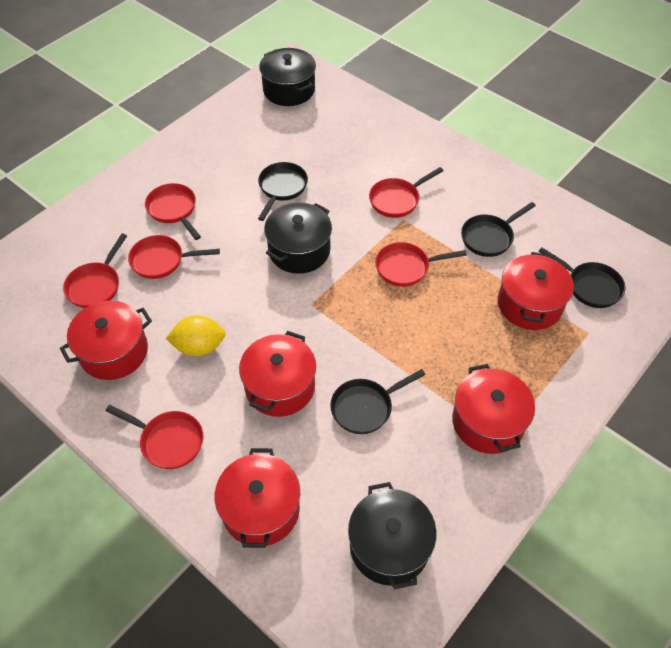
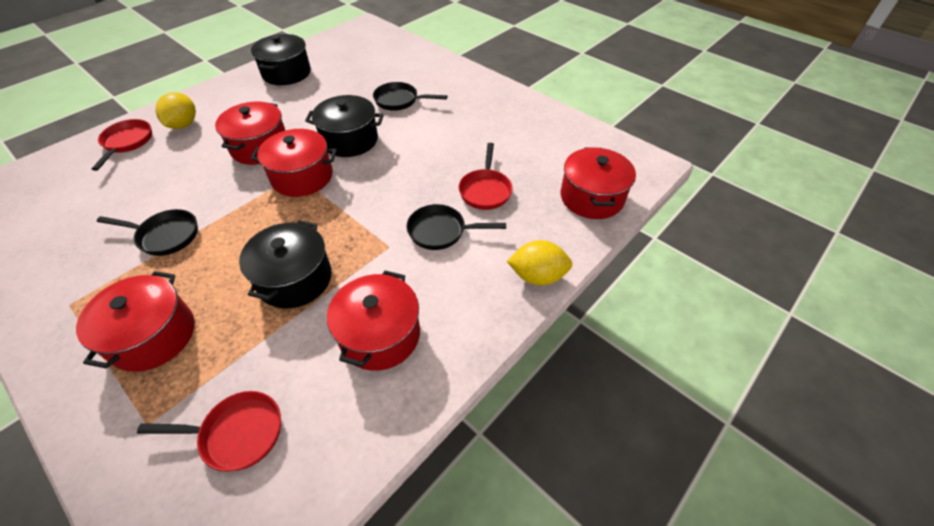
black pan: 4 -> 3
red pan: 6 -> 3
yellow lemon: 1 -> 2

